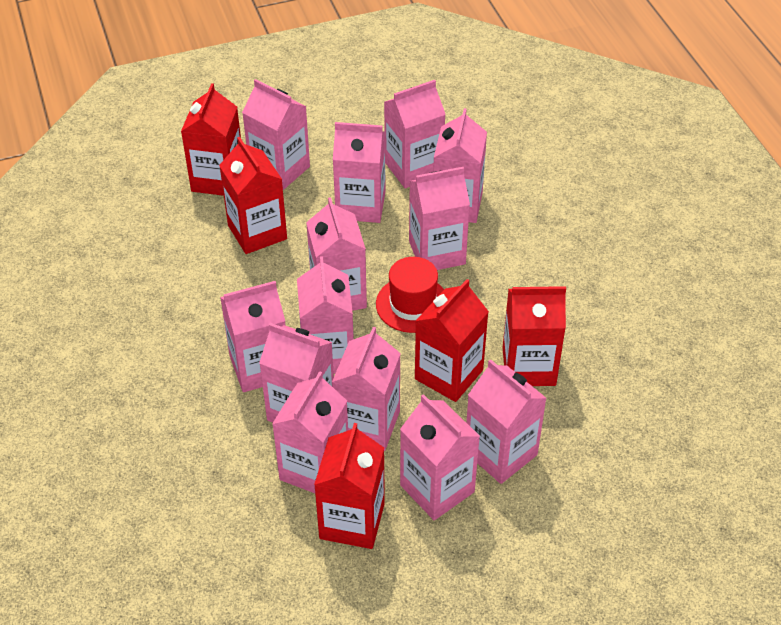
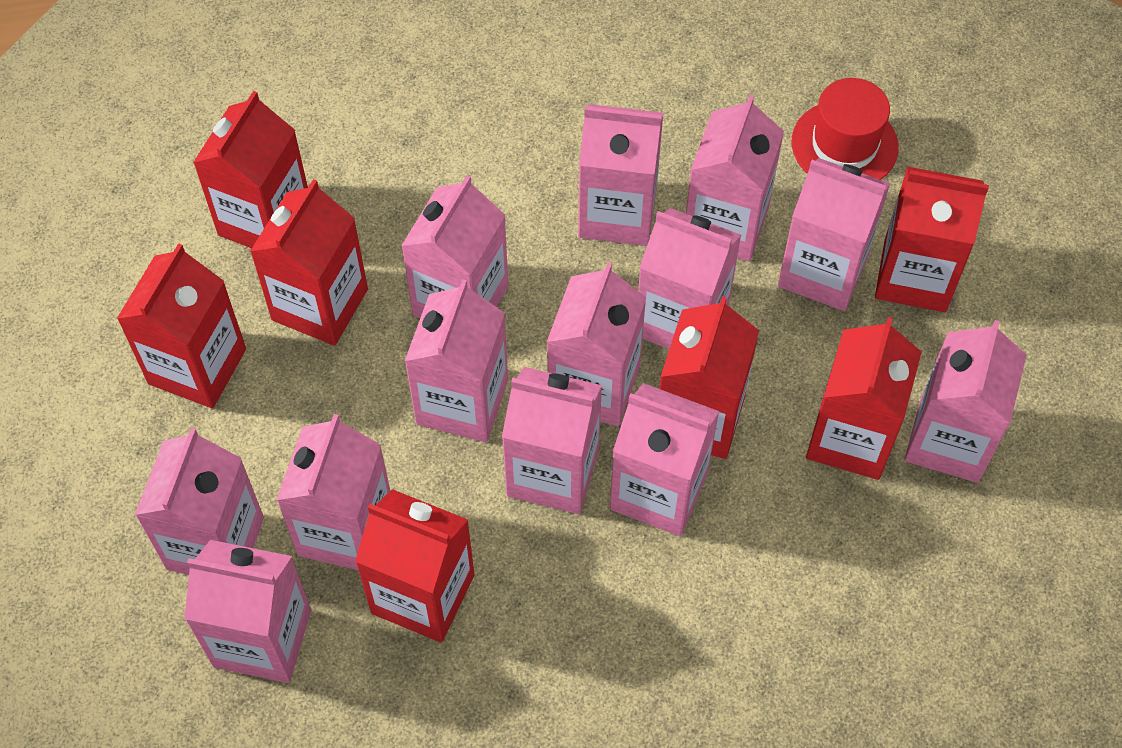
red carton: 5 -> 7

